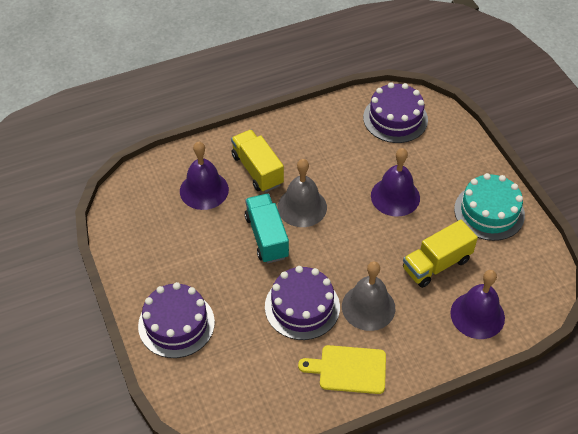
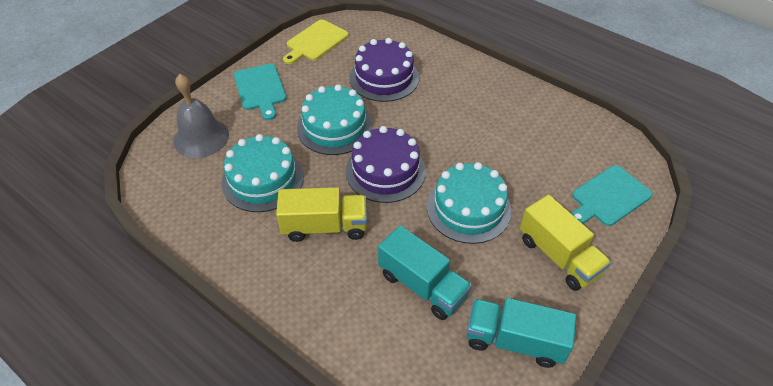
grey bell: 2 -> 1
purple bell: 3 -> 0
purple cake: 3 -> 2
turquoise cake: 1 -> 3
turquoise cutting board: 0 -> 2
turquoise truck: 1 -> 2

